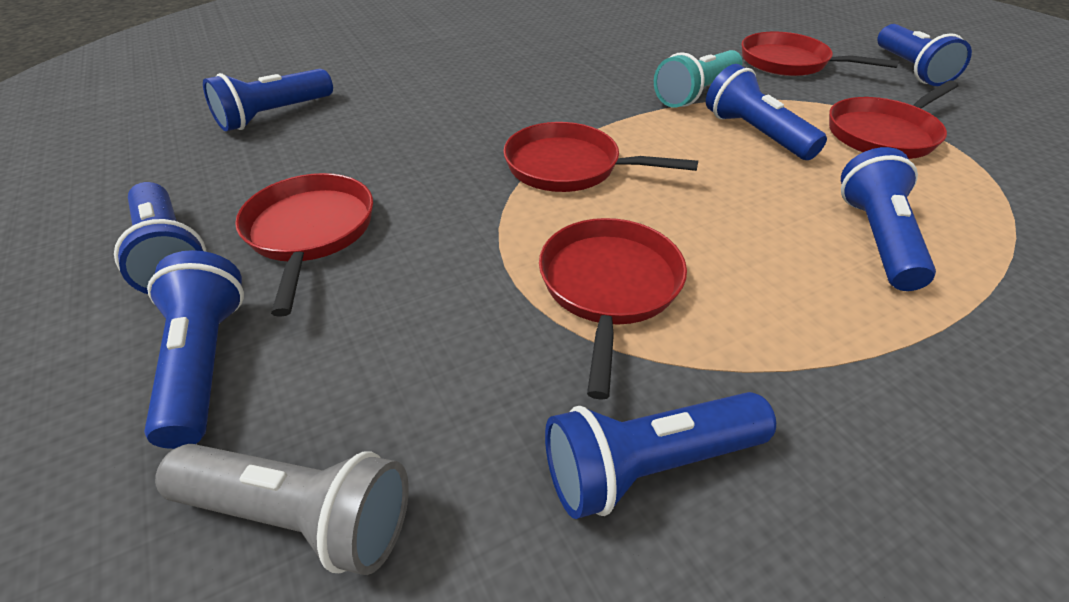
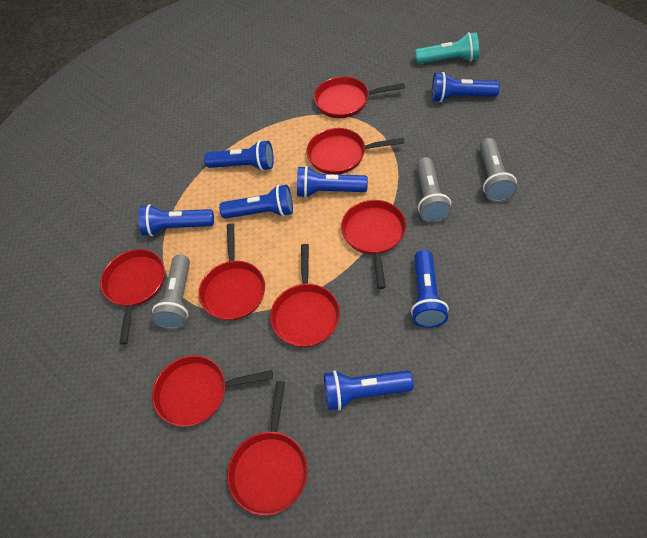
grey flashlight: 1 -> 3
red pan: 5 -> 8

